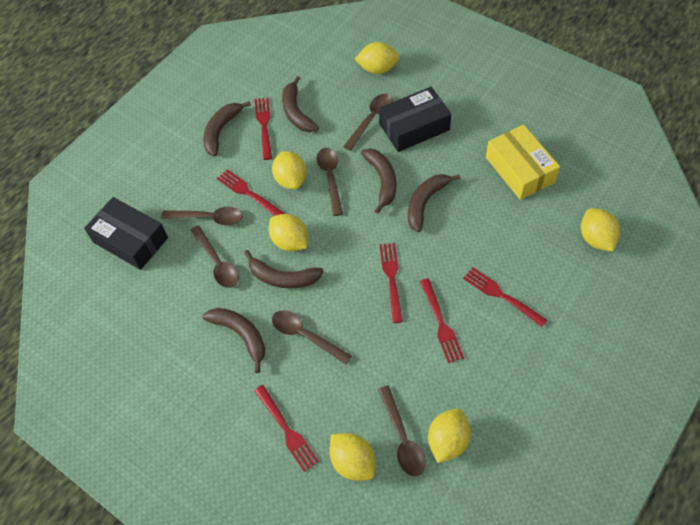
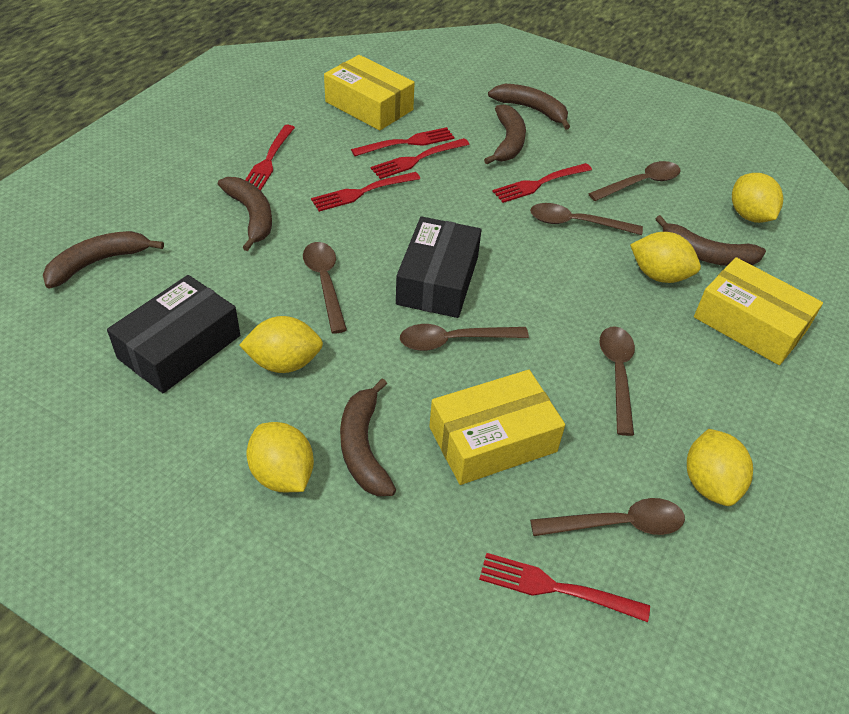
yellow box: 1 -> 3
yellow lemon: 6 -> 5

